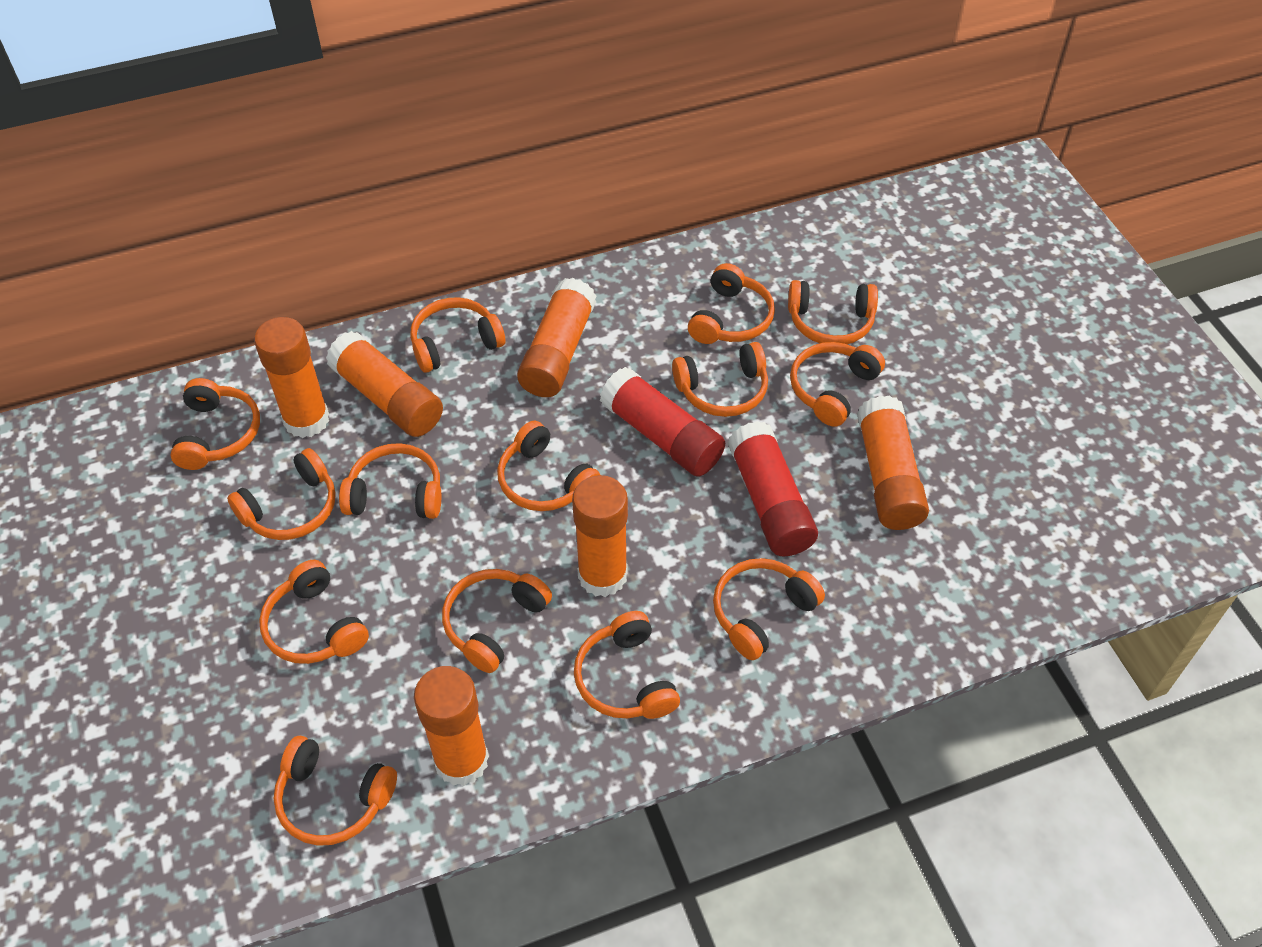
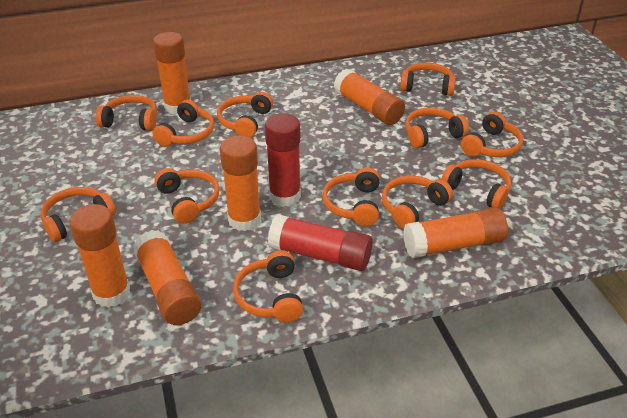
orange headphones: 14 -> 12

